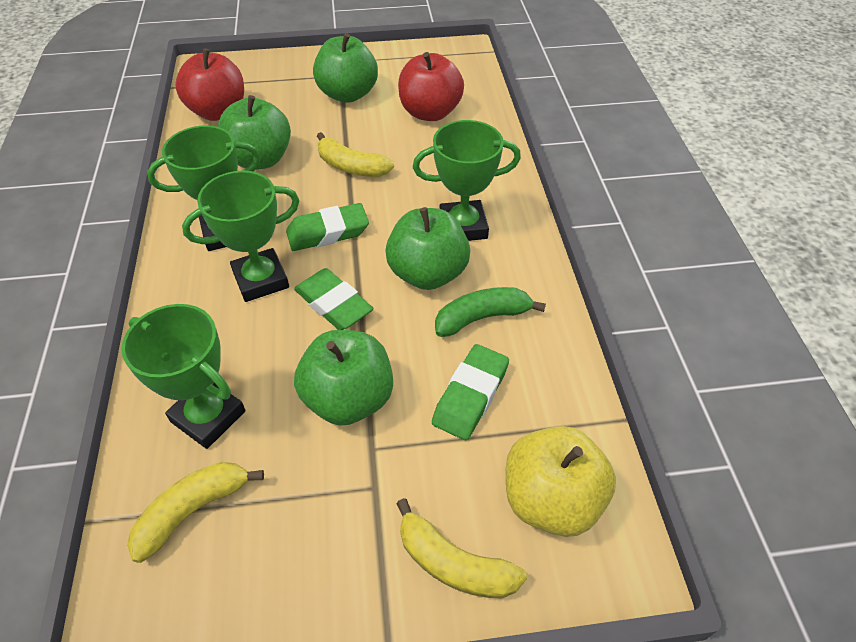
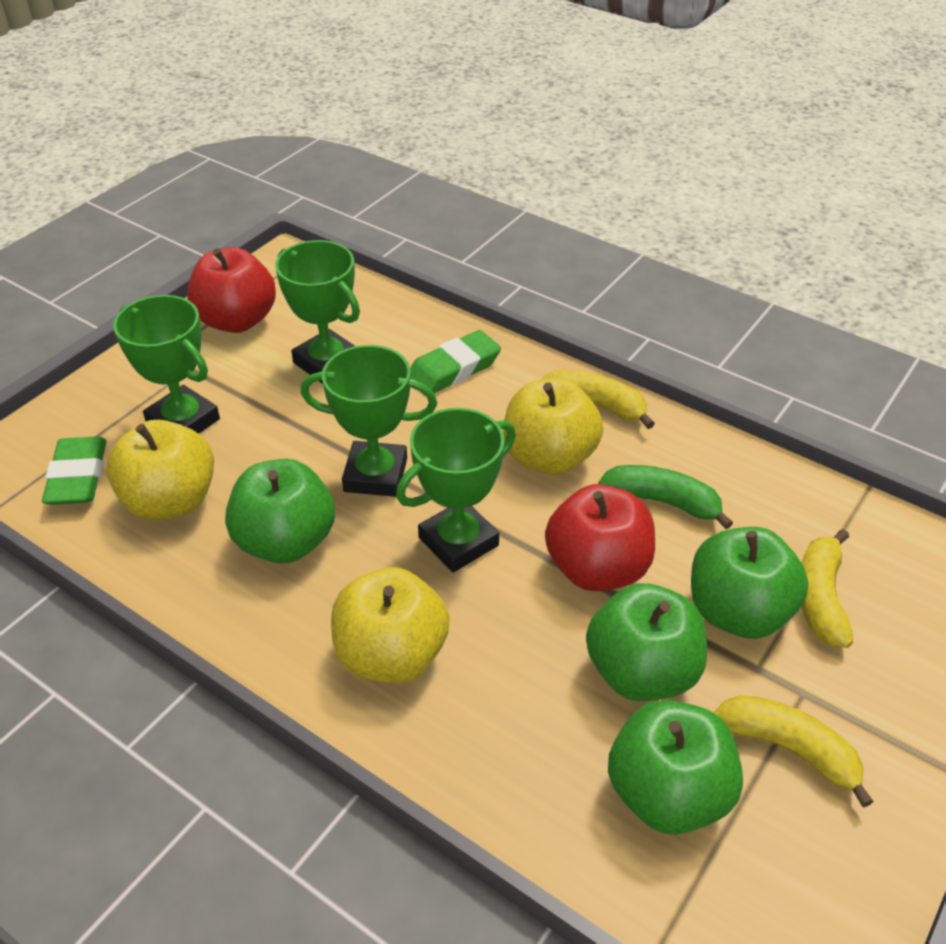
green eraser: 3 -> 2
yellow apple: 1 -> 3

